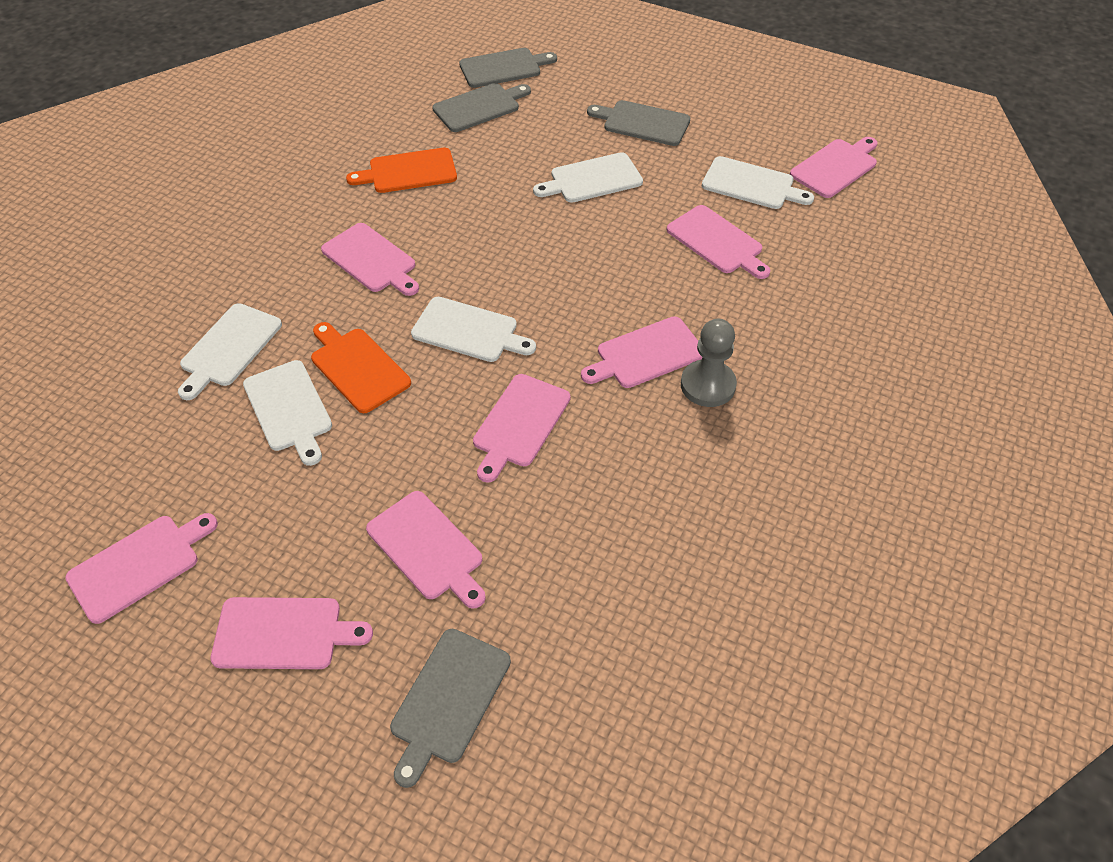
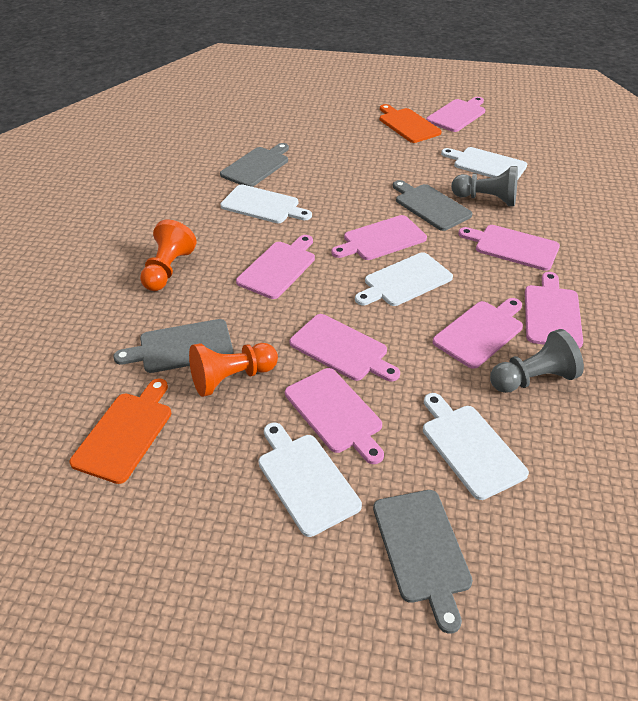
grey pawn: 1 -> 2
orange pawn: 0 -> 2

